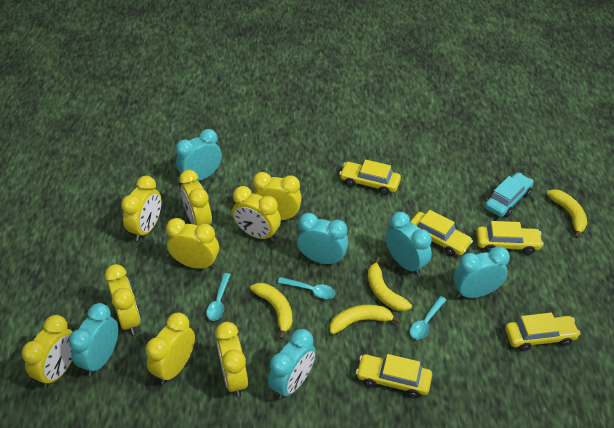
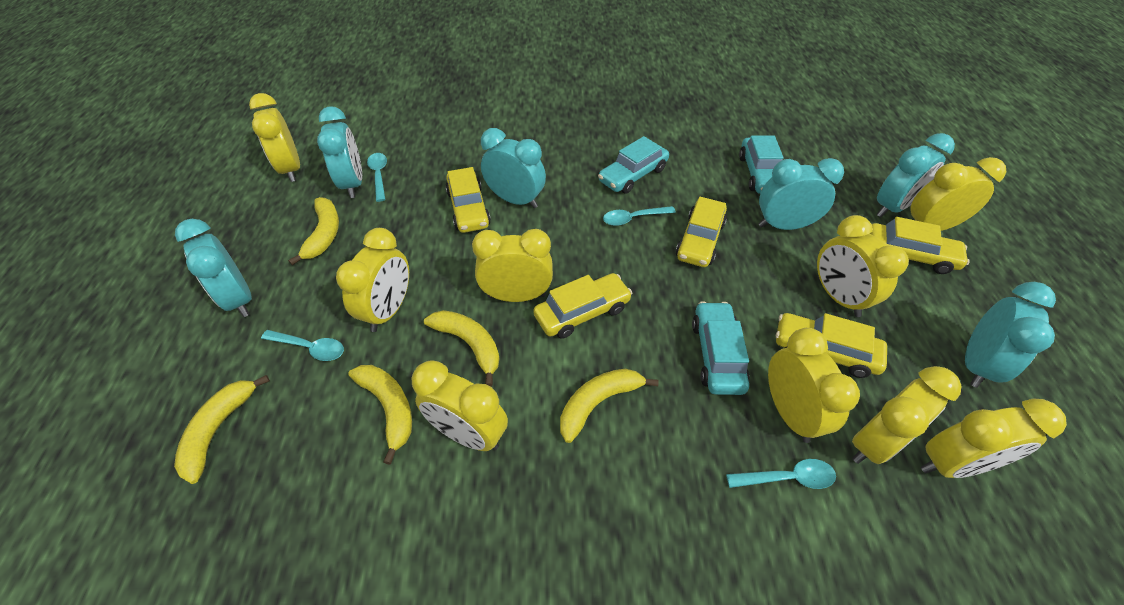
turquoise car: 1 -> 3
turquoise spoon: 3 -> 4
yellow banana: 4 -> 5

